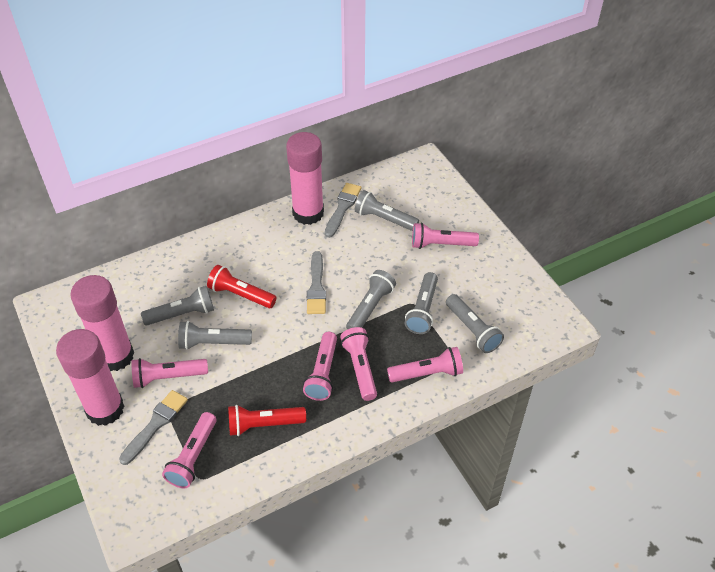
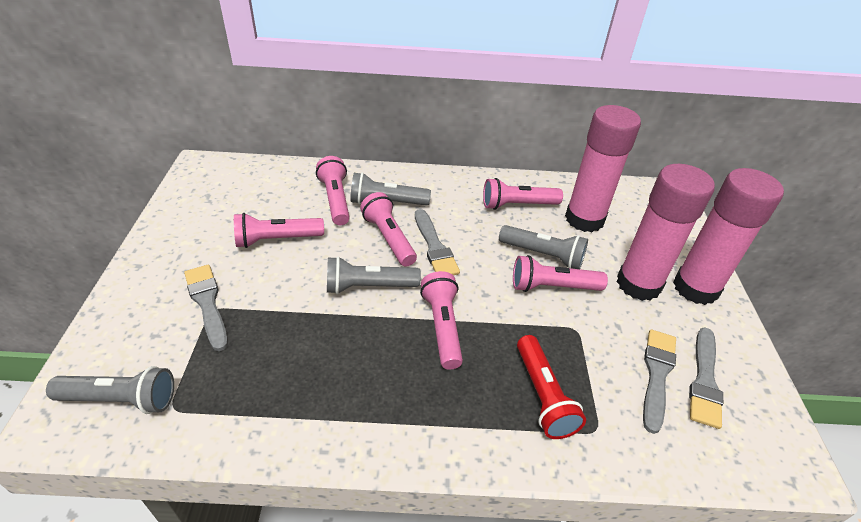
grey brush: 3 -> 4
grey flashlight: 6 -> 4
red flashlight: 2 -> 1

